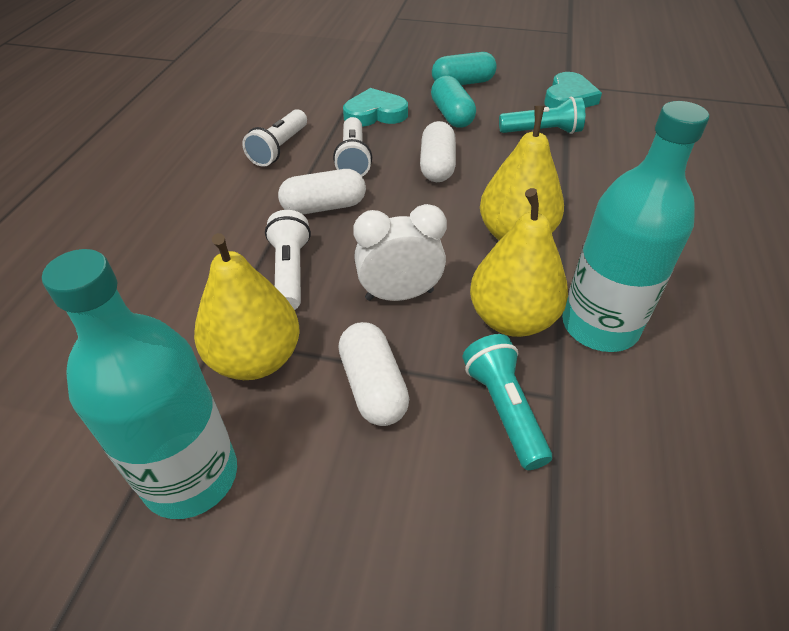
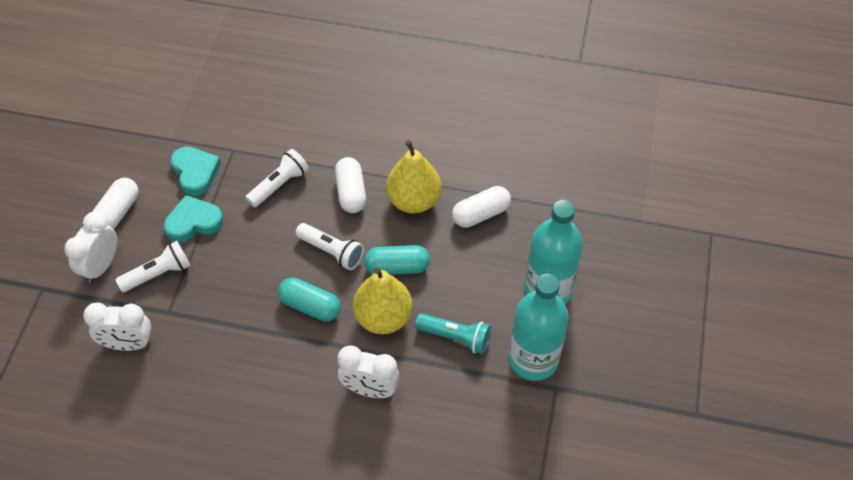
turquoise flashlight: 2 -> 1
white clock: 1 -> 3
yellow pear: 3 -> 2

